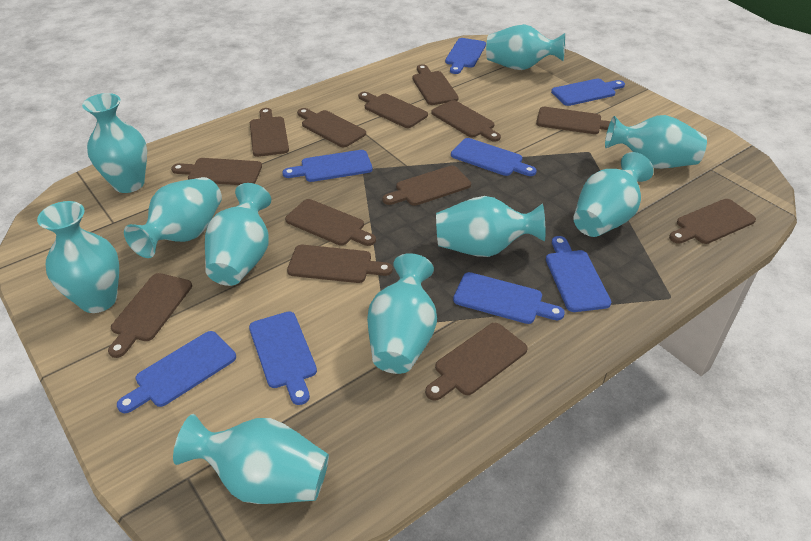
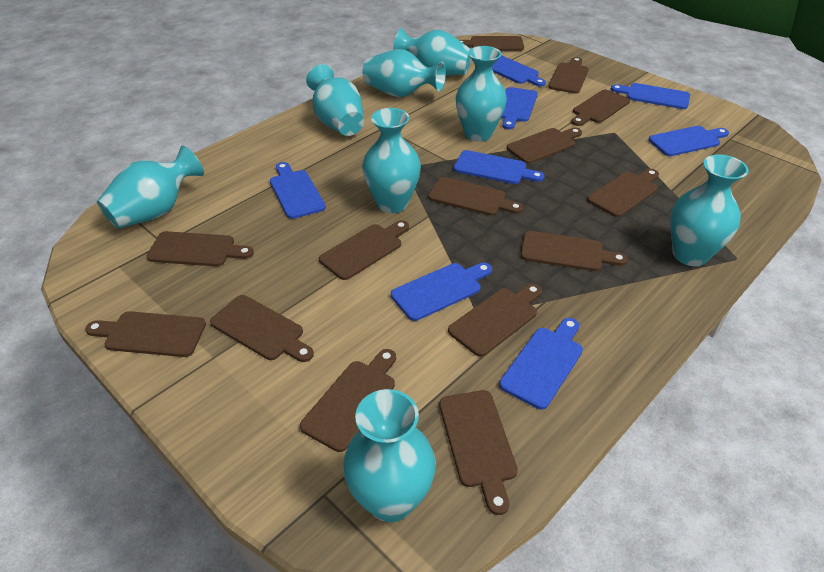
brown cutting board: 13 -> 14
turquoise vase: 10 -> 8

